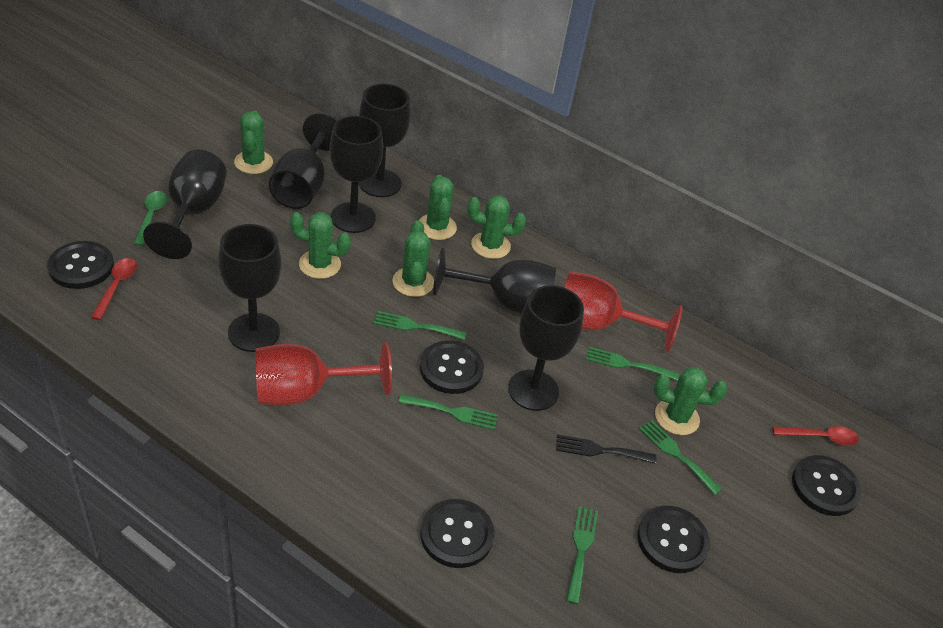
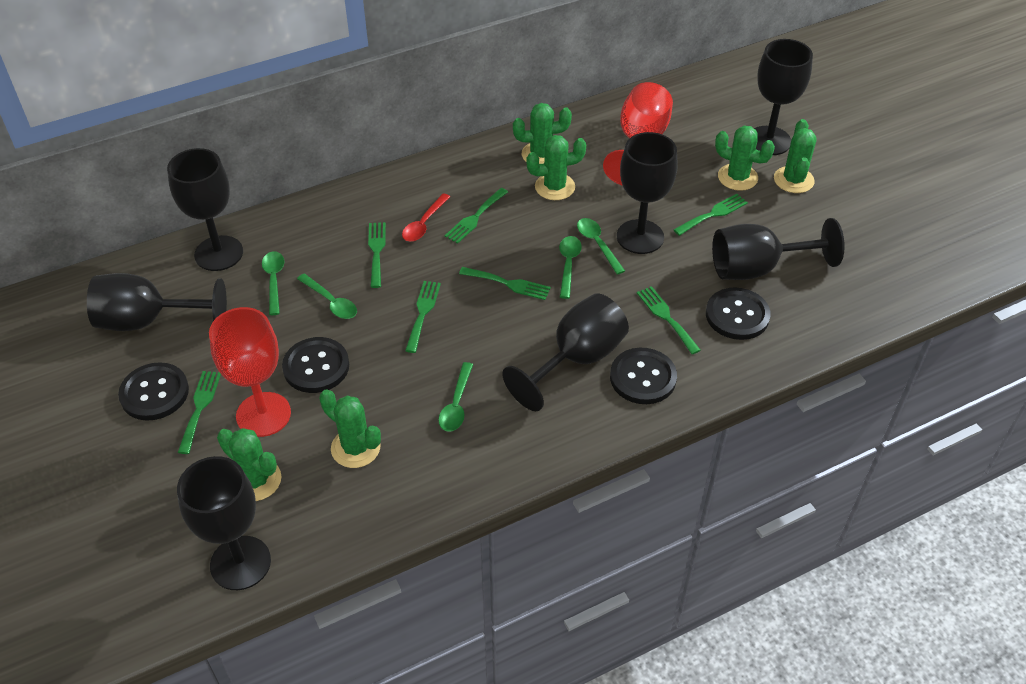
black button: 5 -> 4
black fork: 1 -> 0
green fork: 5 -> 7
green spoon: 1 -> 5
red spoon: 2 -> 1

